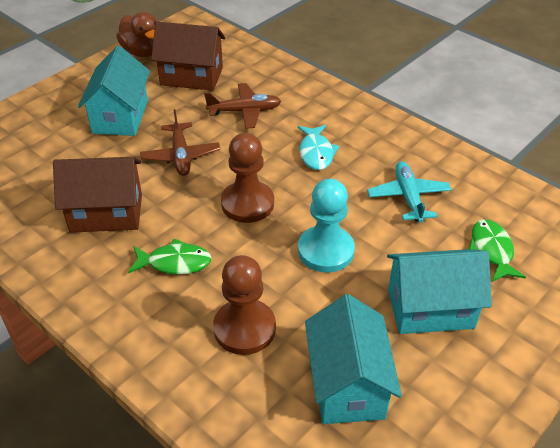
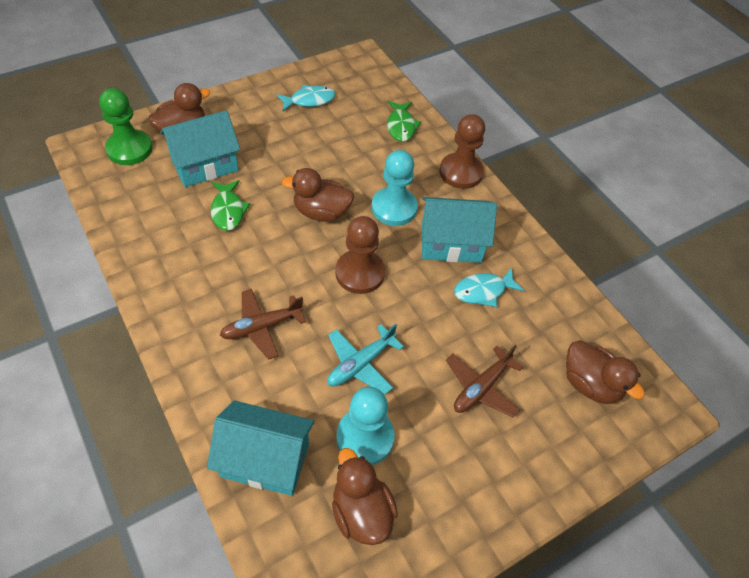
brown duck: 1 -> 4
brown house: 2 -> 0
green pawn: 0 -> 1
turquoise fish: 1 -> 2
turquoise pawn: 1 -> 2

